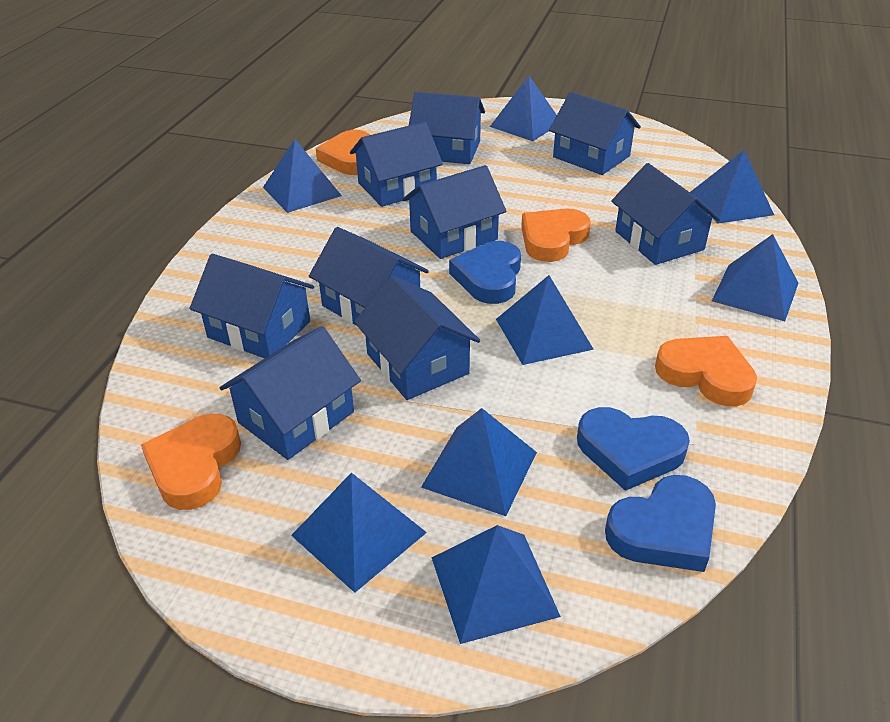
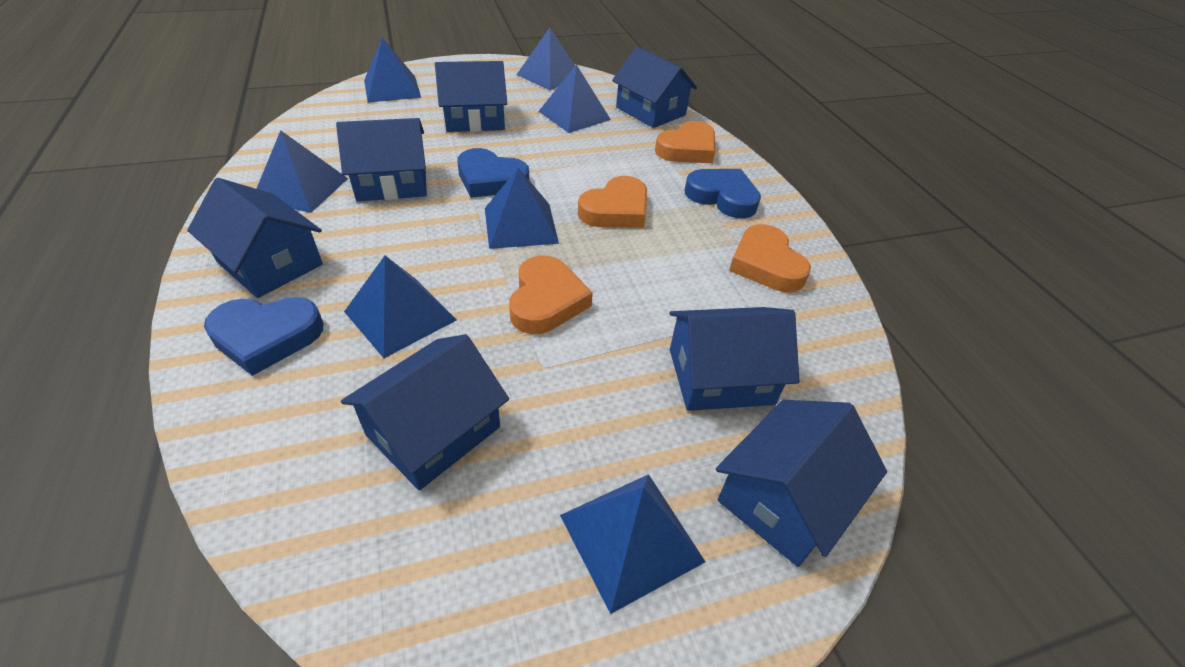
blue house: 9 -> 7
blue pyramid: 8 -> 7

